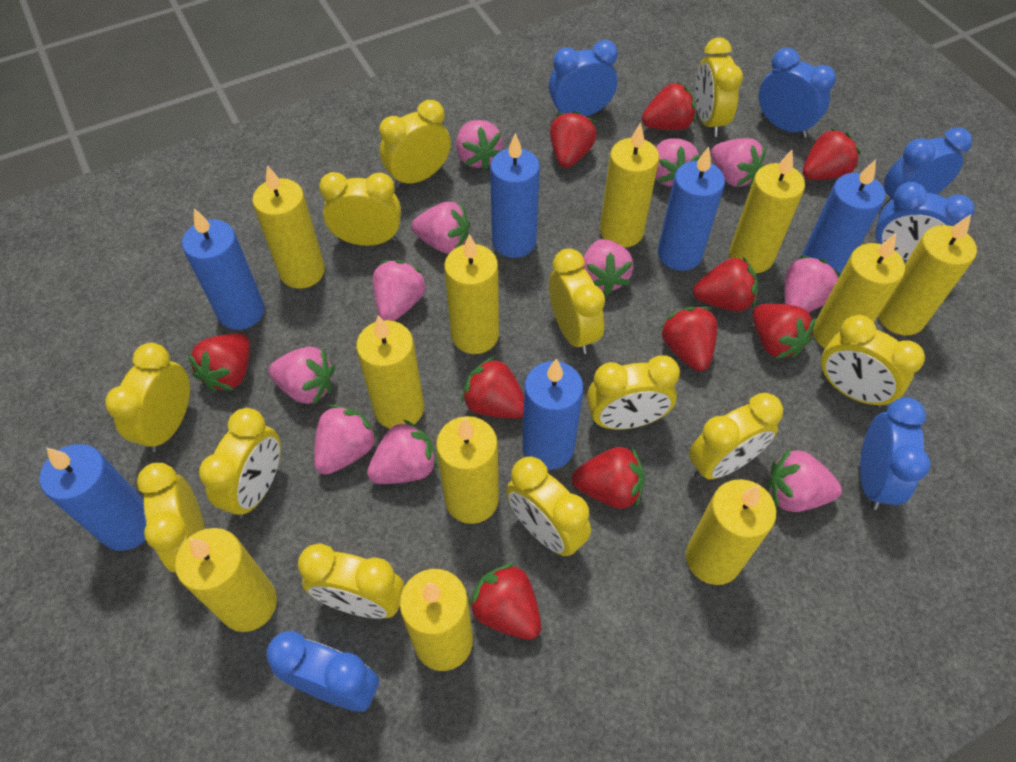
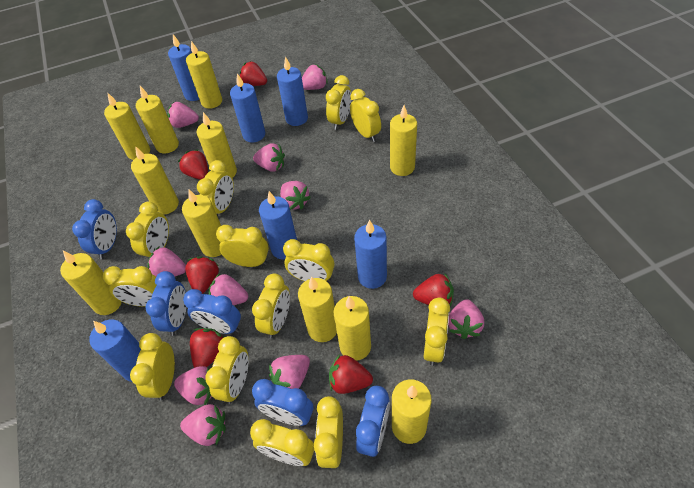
blue clock: 6 -> 5
pink strawberry: 11 -> 10
red strawberry: 10 -> 6
yellow clock: 12 -> 13

